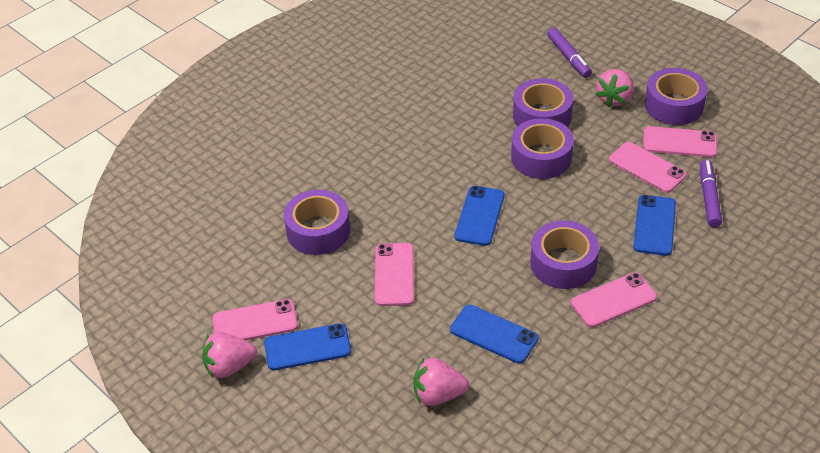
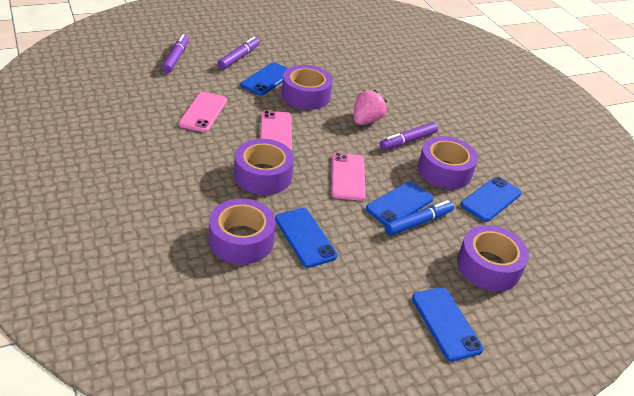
blue marker: 0 -> 1
blue phone: 4 -> 5
pink phone: 5 -> 3
pink strawberry: 3 -> 1
purple marker: 2 -> 3

